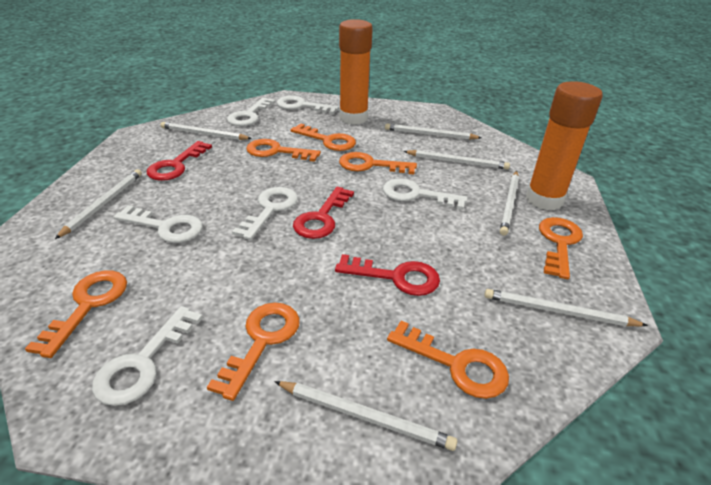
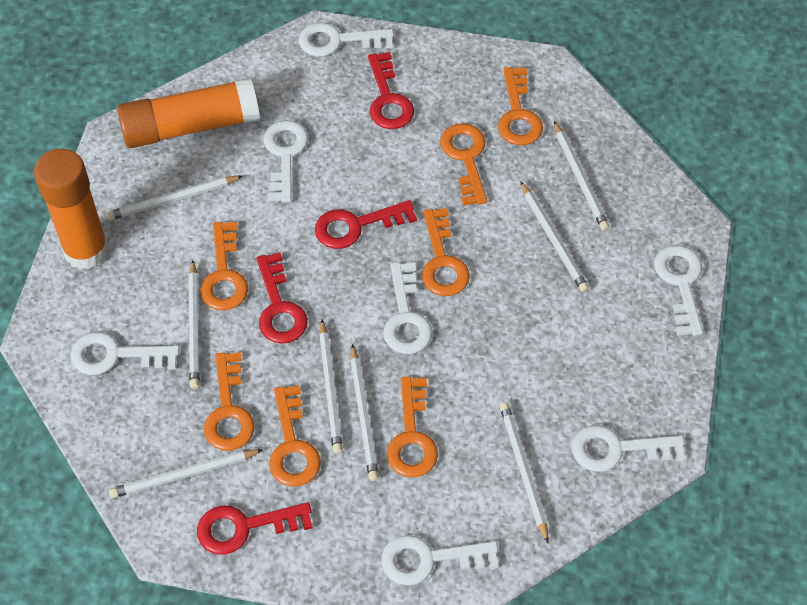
red key: 3 -> 4
white key: 6 -> 7
white pencil: 7 -> 8

